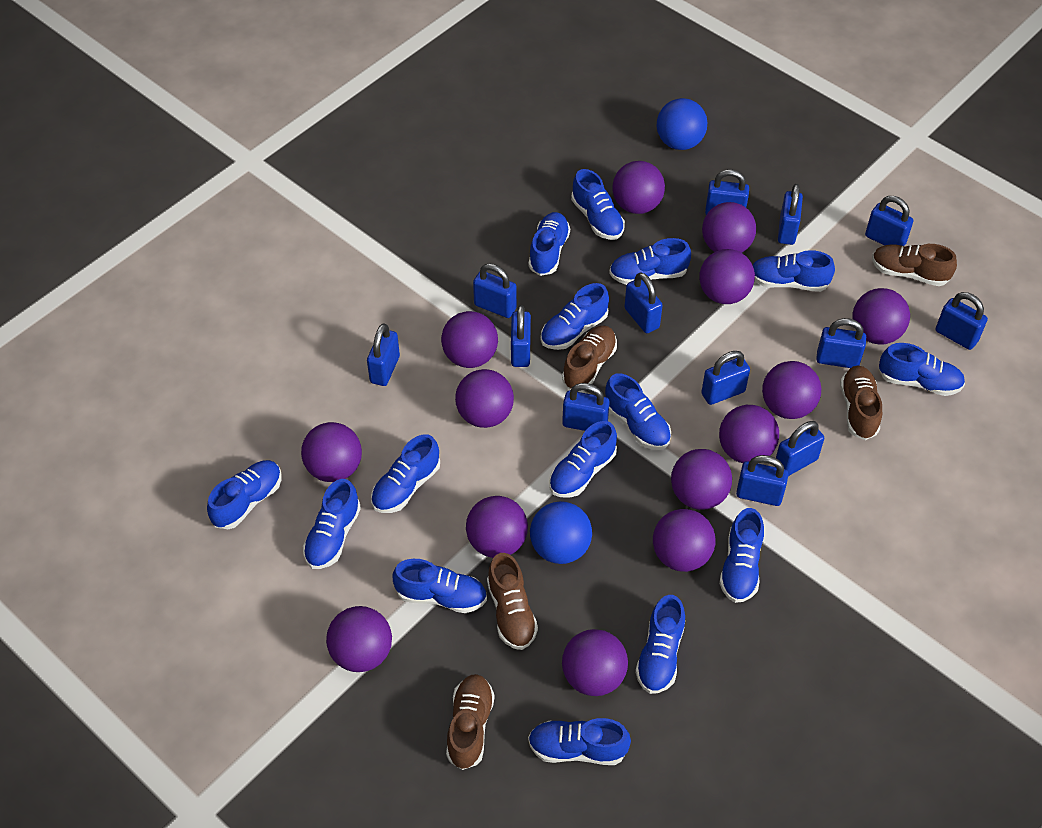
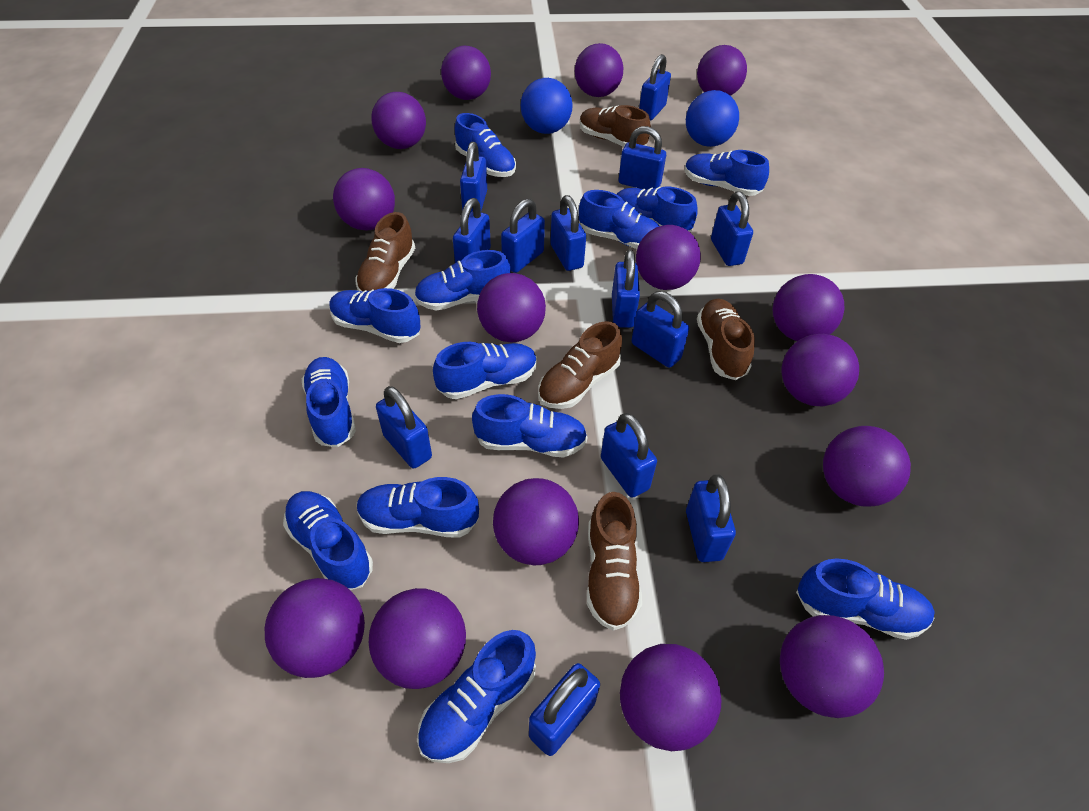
blue shoe: 15 -> 13
purple ball: 14 -> 15

